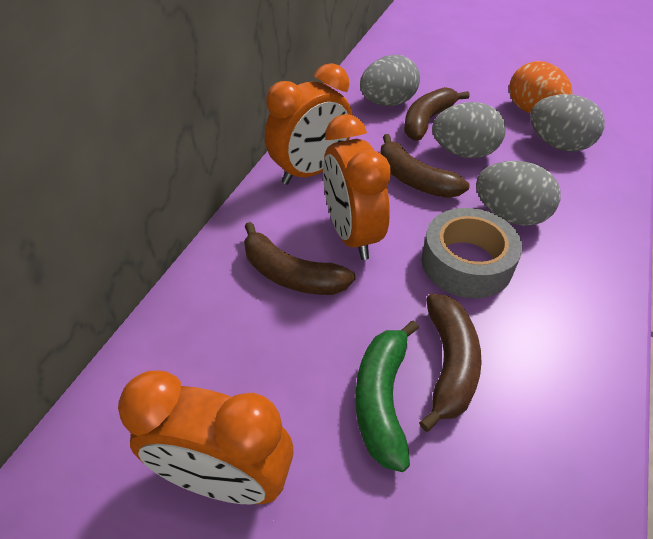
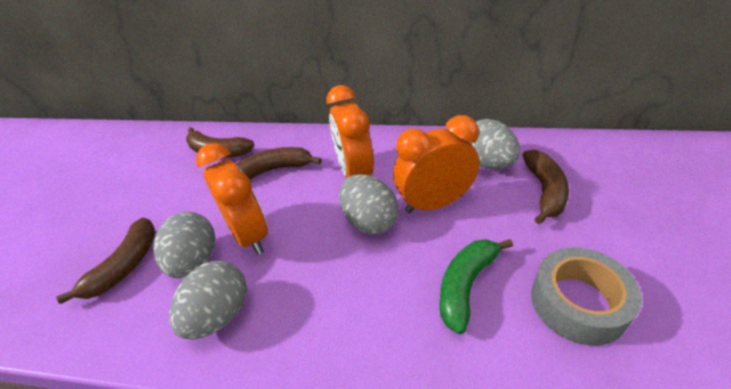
orange egg: 1 -> 0

